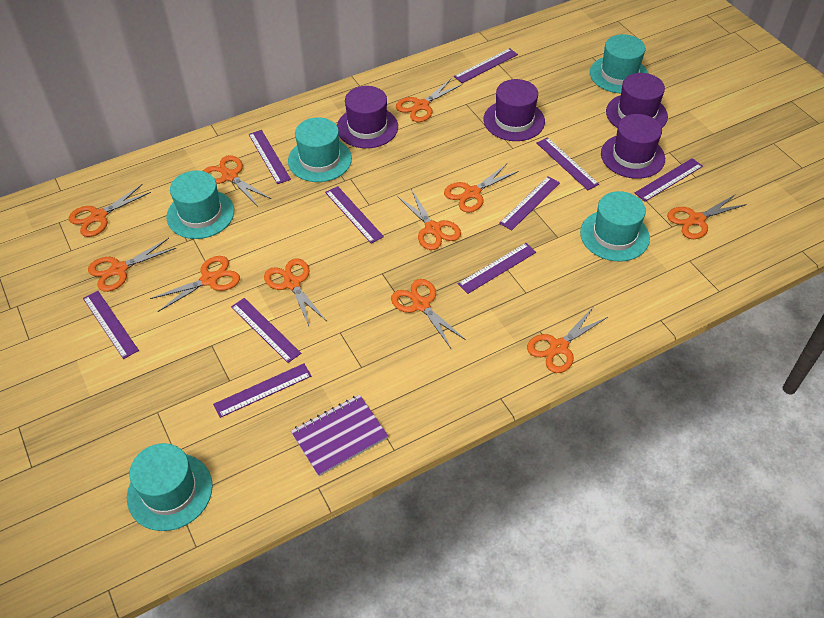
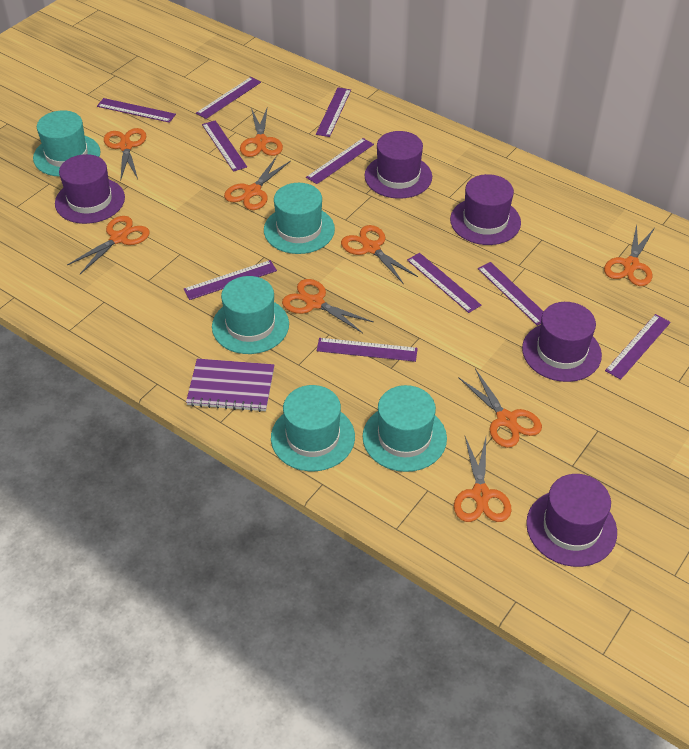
orange scissors: 11 -> 9
purple hat: 4 -> 5

